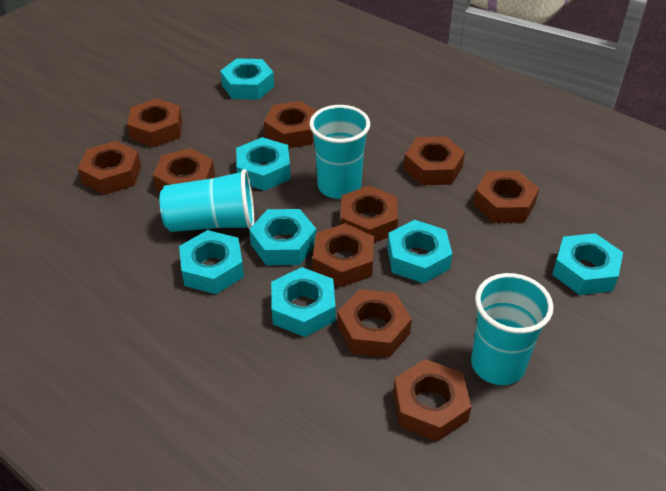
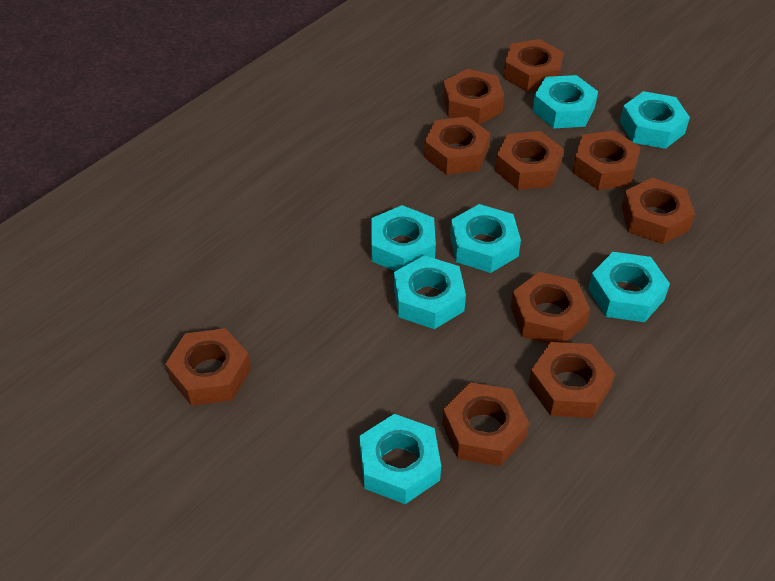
turquoise cup: 3 -> 0

